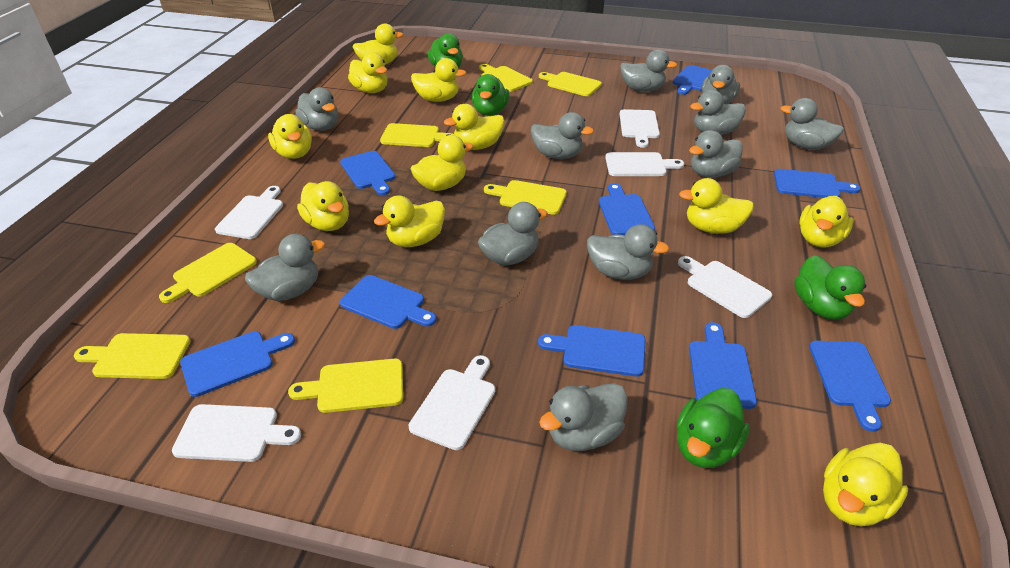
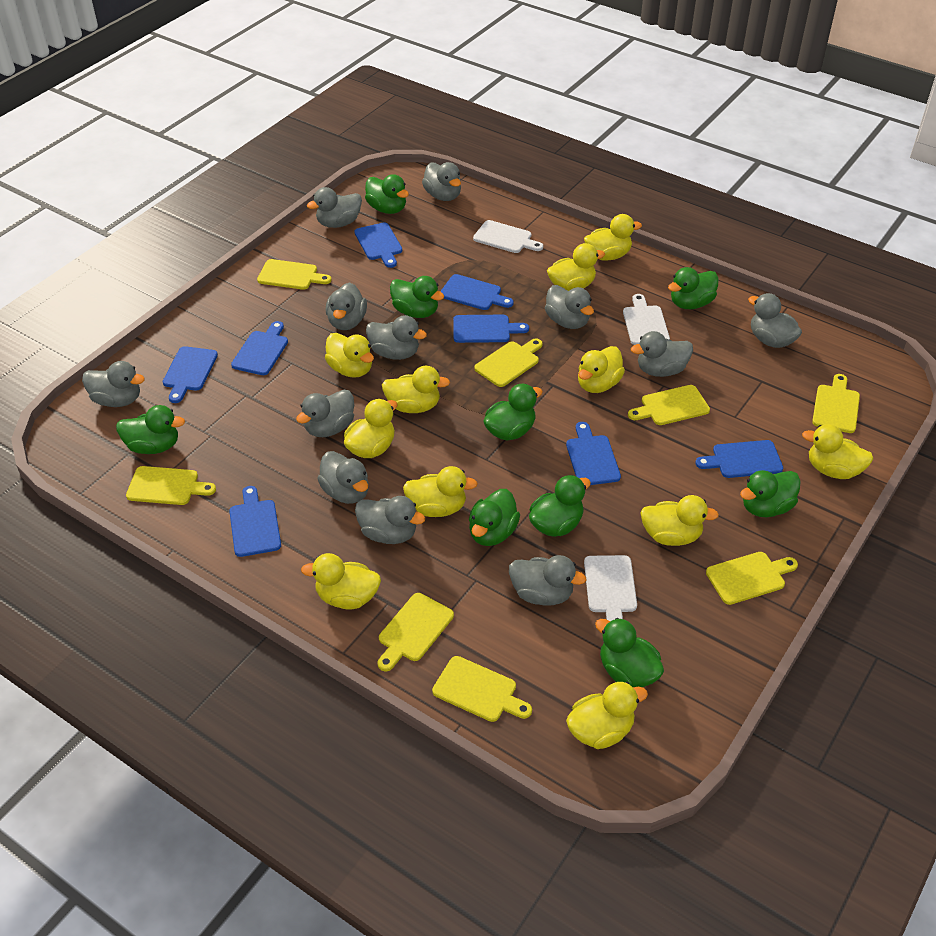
blue cutting board: 9 -> 8
green duck: 4 -> 9
grey duck: 11 -> 12
white cutting board: 6 -> 3
yellow cutting board: 7 -> 8

